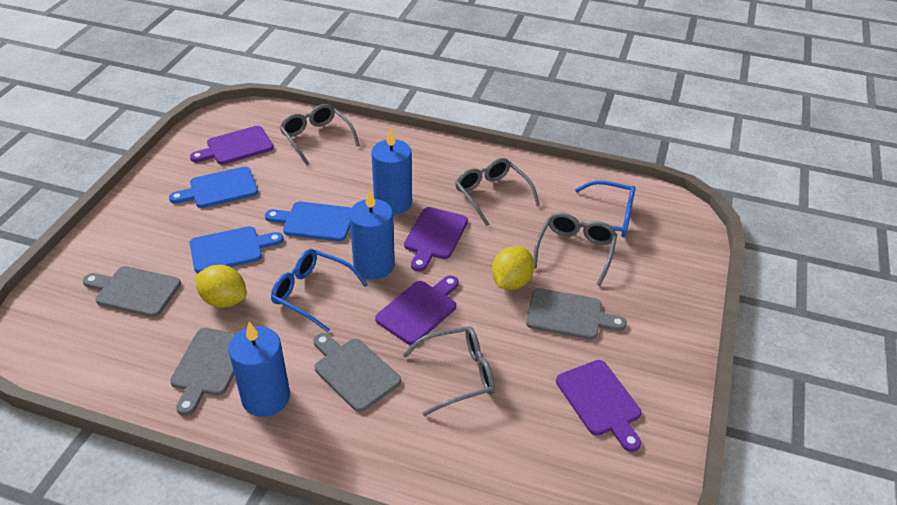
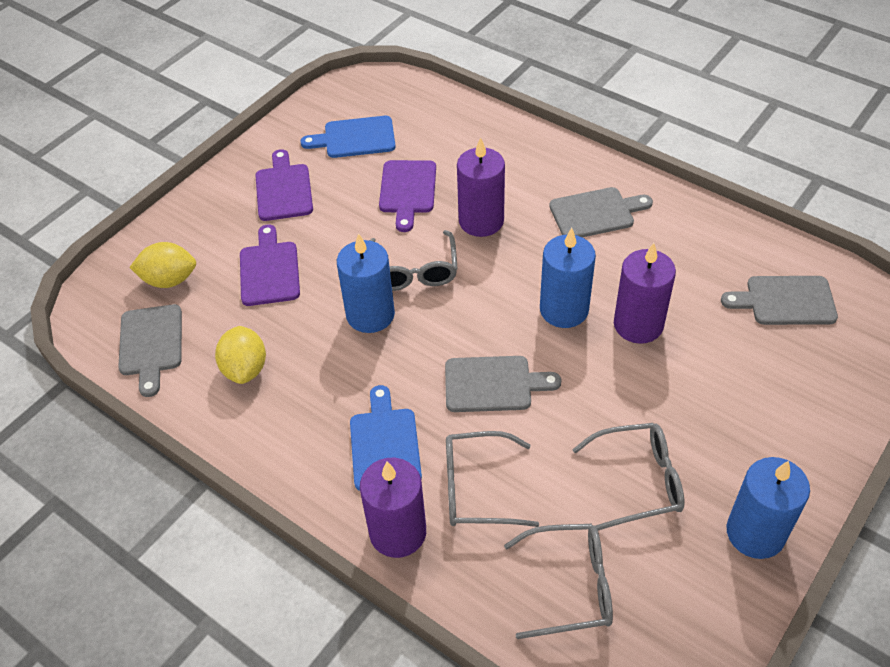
blue cutting board: 3 -> 2
blue glasses: 2 -> 0
purple candle: 0 -> 3
purple cutting board: 4 -> 3

